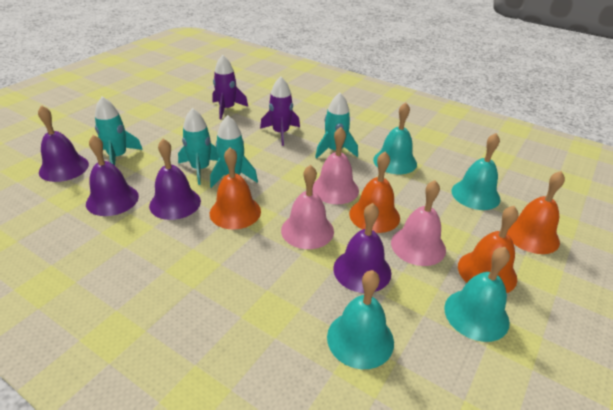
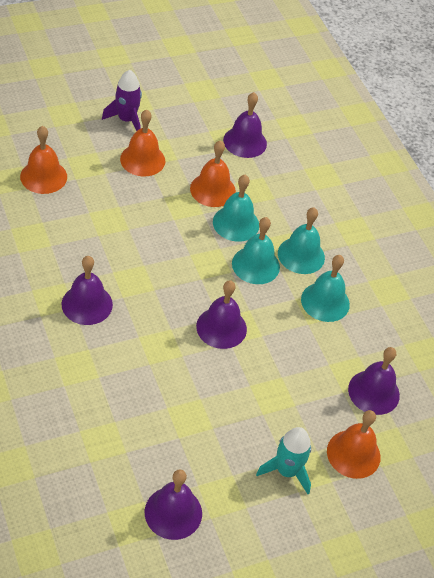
pink bell: 3 -> 0
purple bell: 4 -> 5
purple rocket: 2 -> 1
turquoise rocket: 4 -> 1

